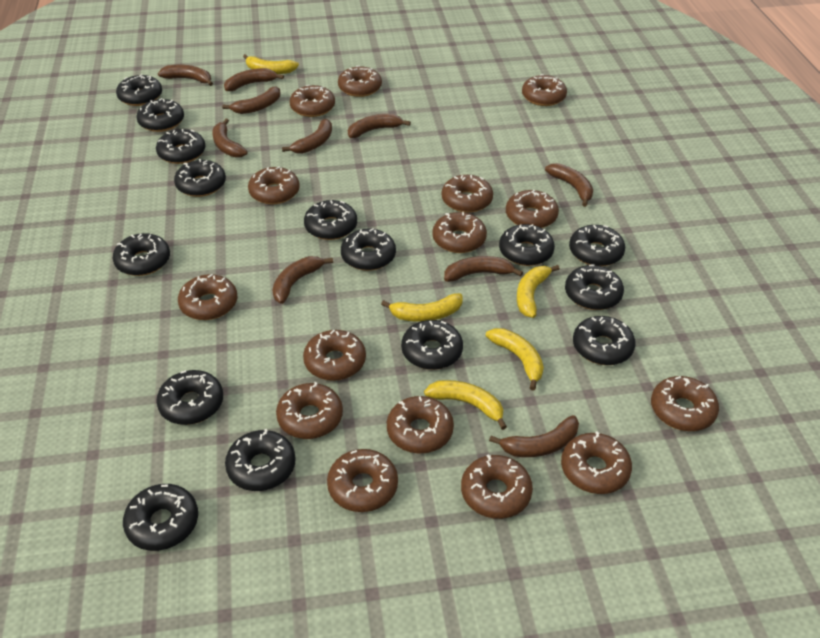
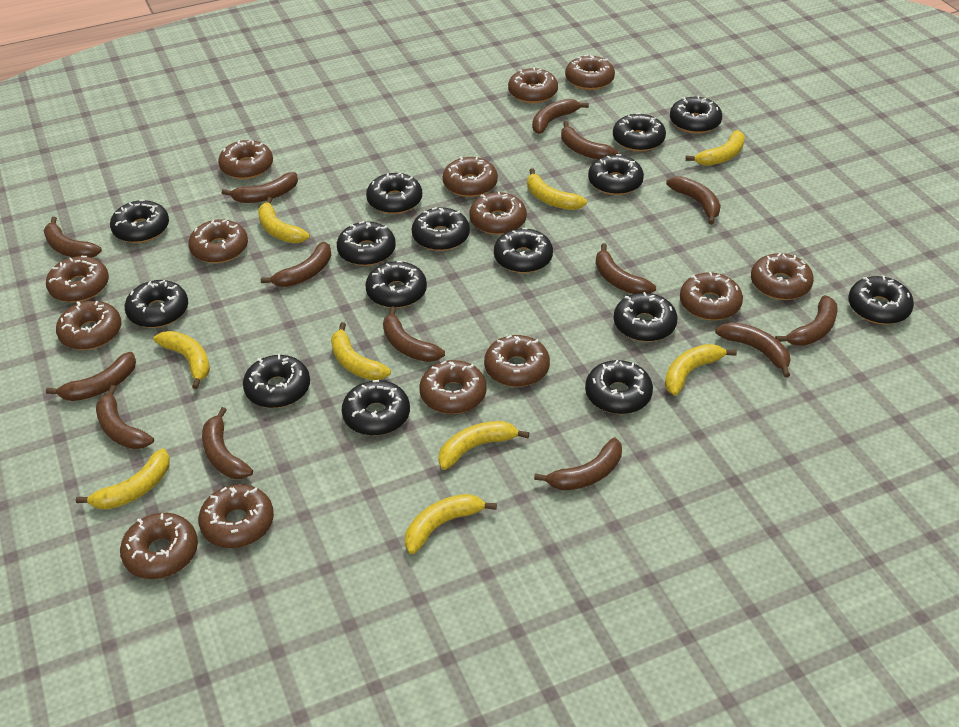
brown banana: 10 -> 14
brown donut: 15 -> 14
yellow banana: 5 -> 9

